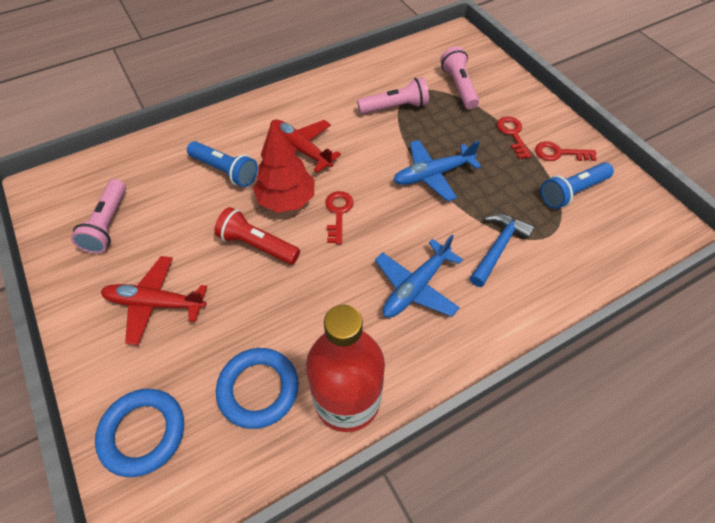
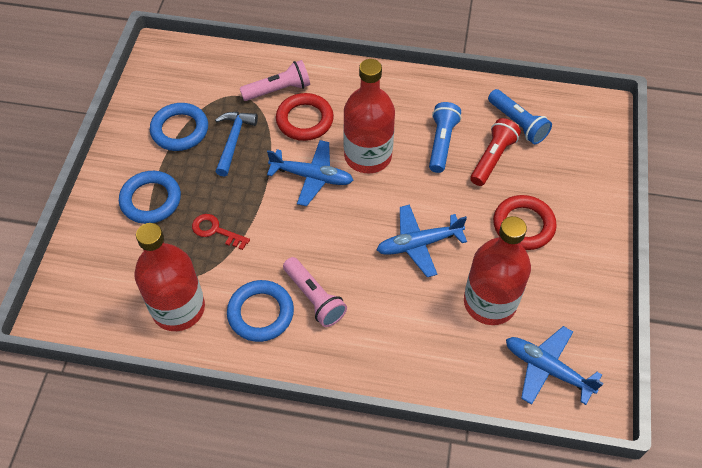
blue plane: 2 -> 3
blue ring: 2 -> 3
pink flashlight: 3 -> 2
red bottle: 1 -> 3
red key: 3 -> 1
red plane: 2 -> 0
red ring: 0 -> 2
red tree: 1 -> 0

